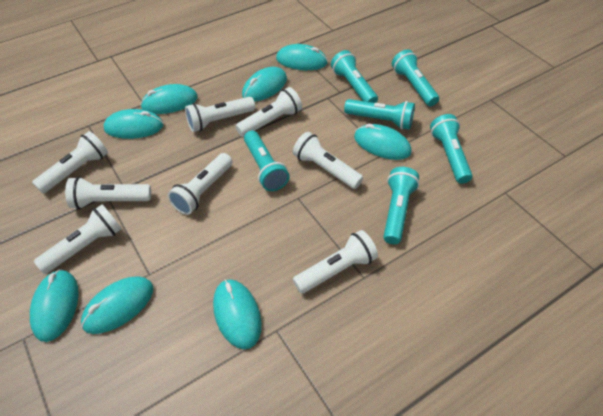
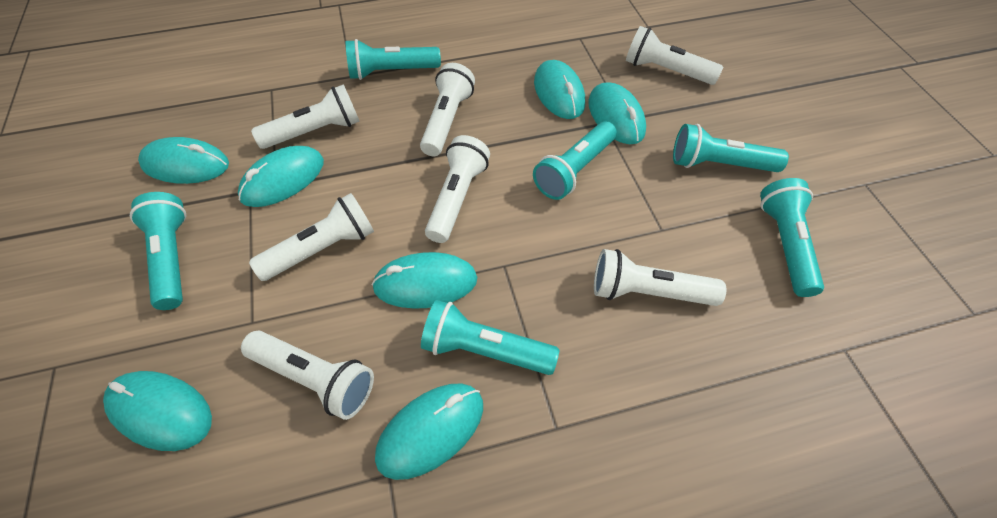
turquoise mouse: 8 -> 7
white flashlight: 8 -> 7

